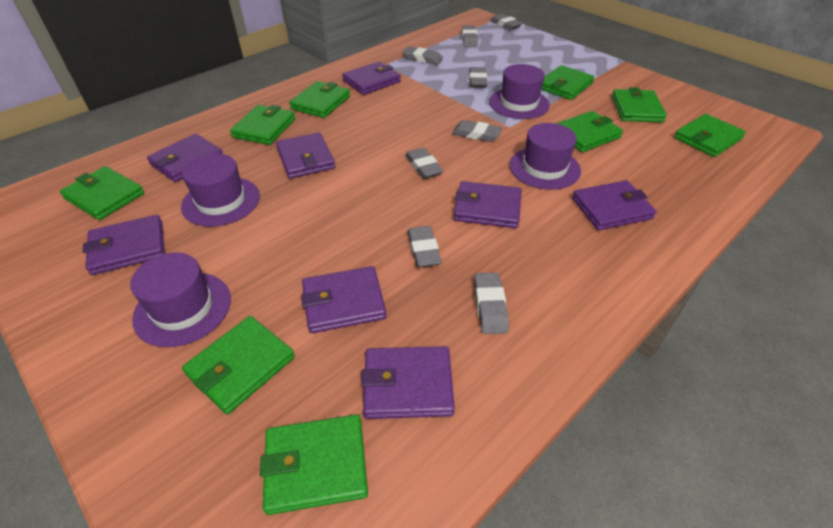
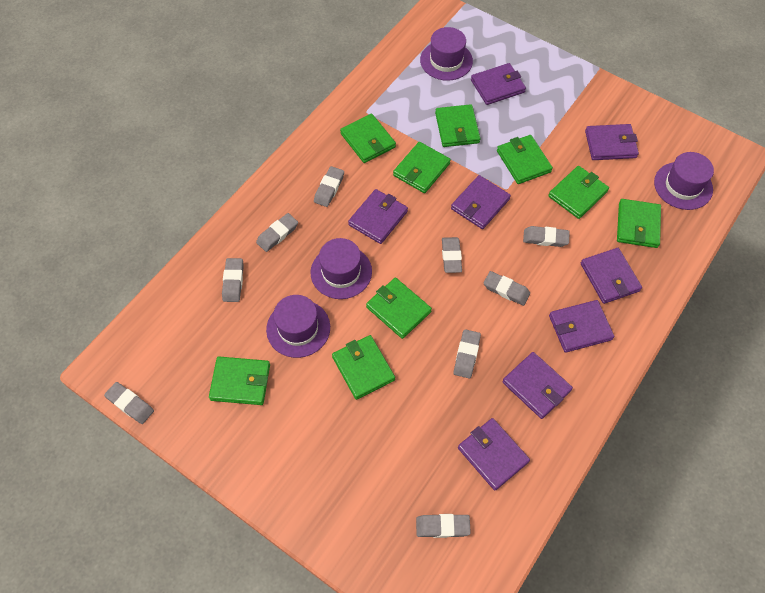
grey eraser: 8 -> 9

